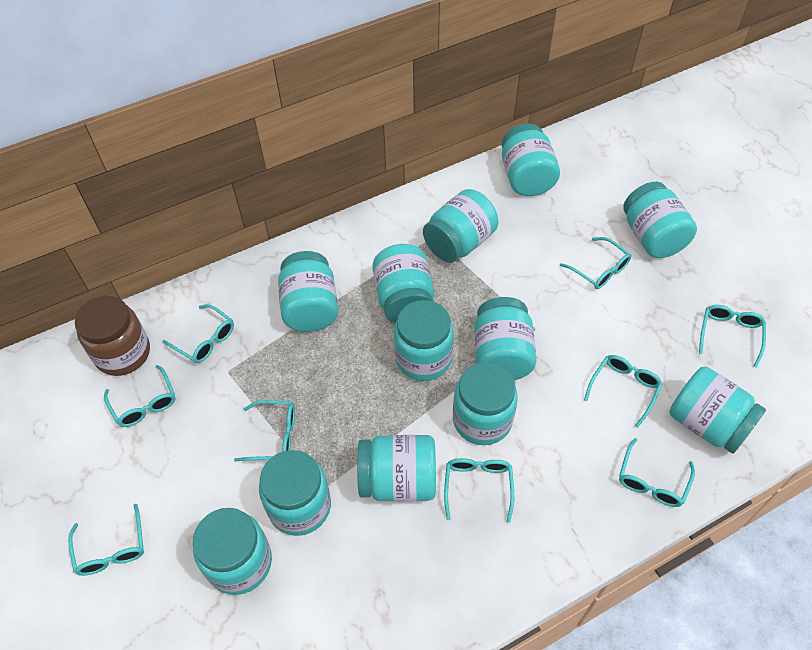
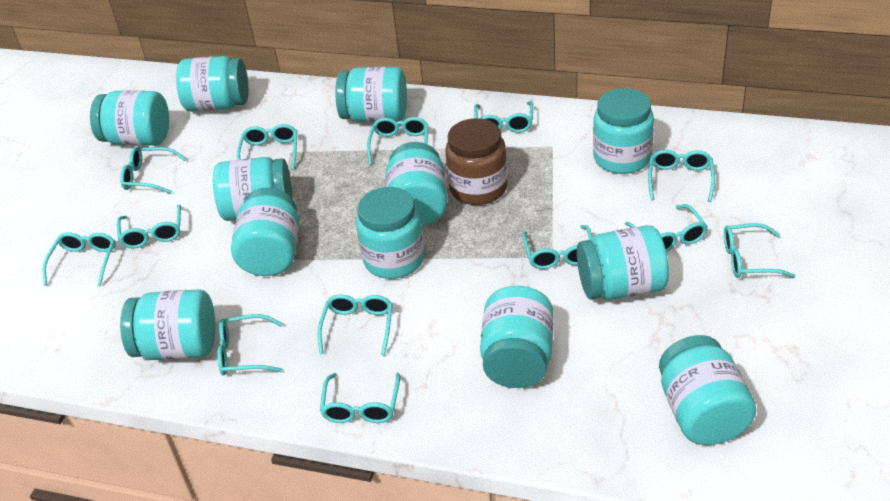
turquoise glasses: 9 -> 13

